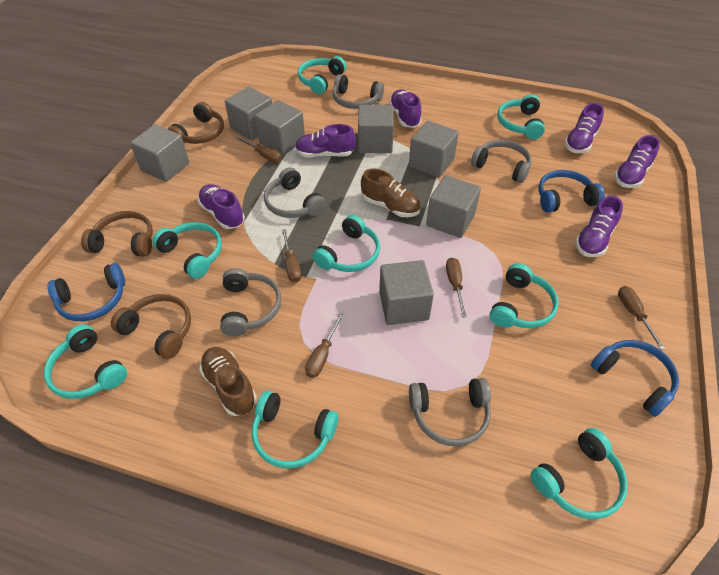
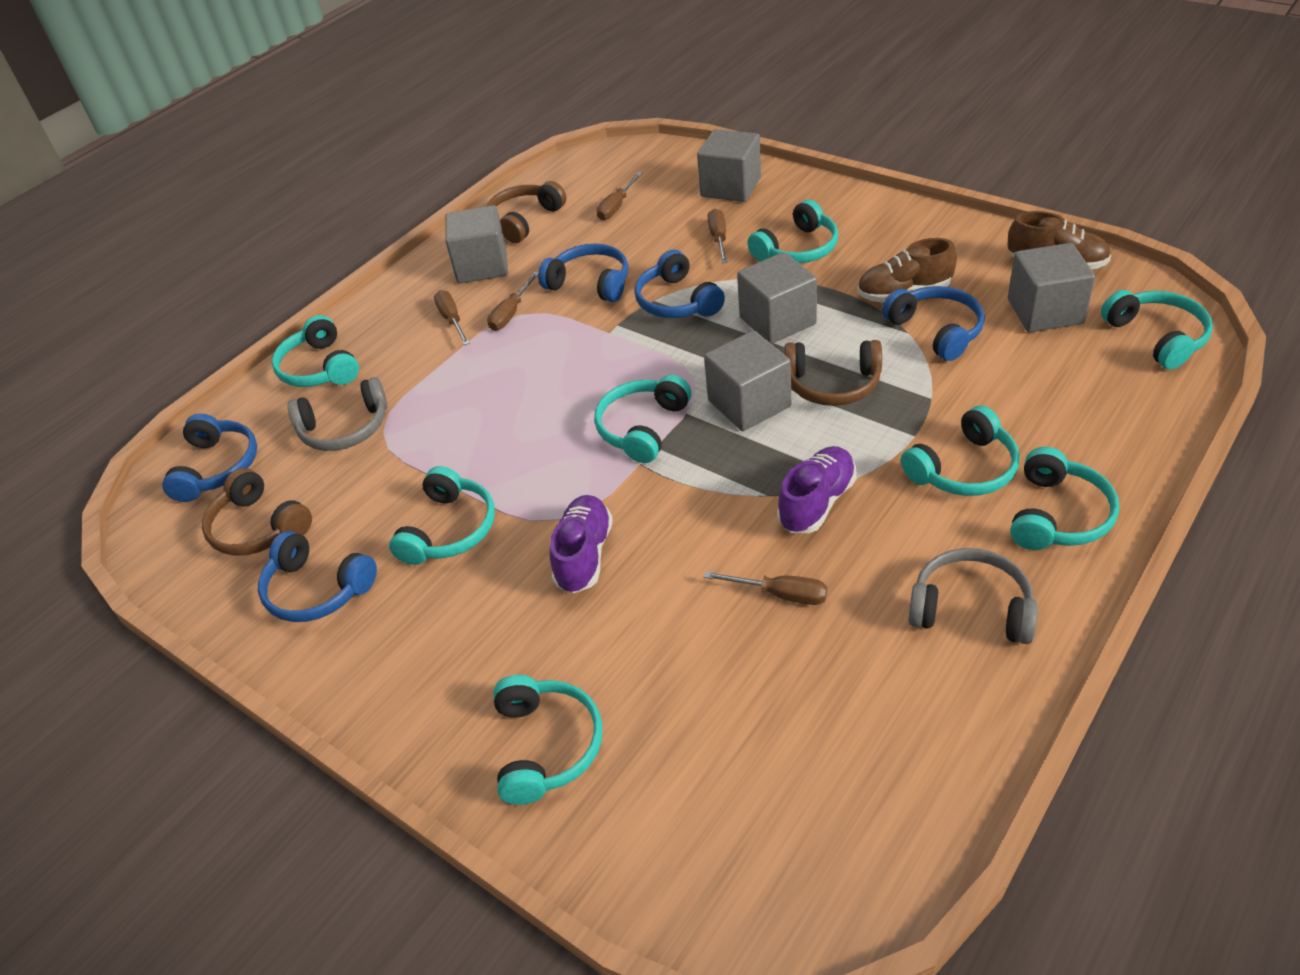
blue headphones: 3 -> 5
grey cube: 7 -> 5
grey headphones: 5 -> 2
purple shoe: 6 -> 2

